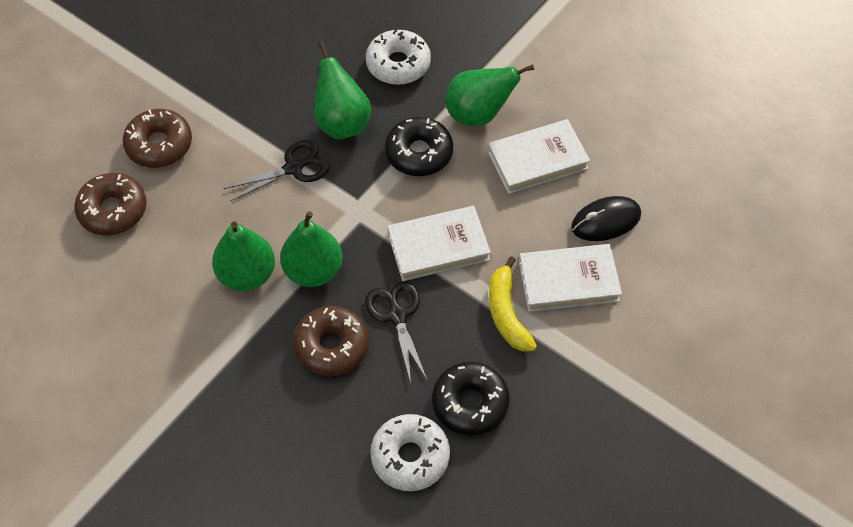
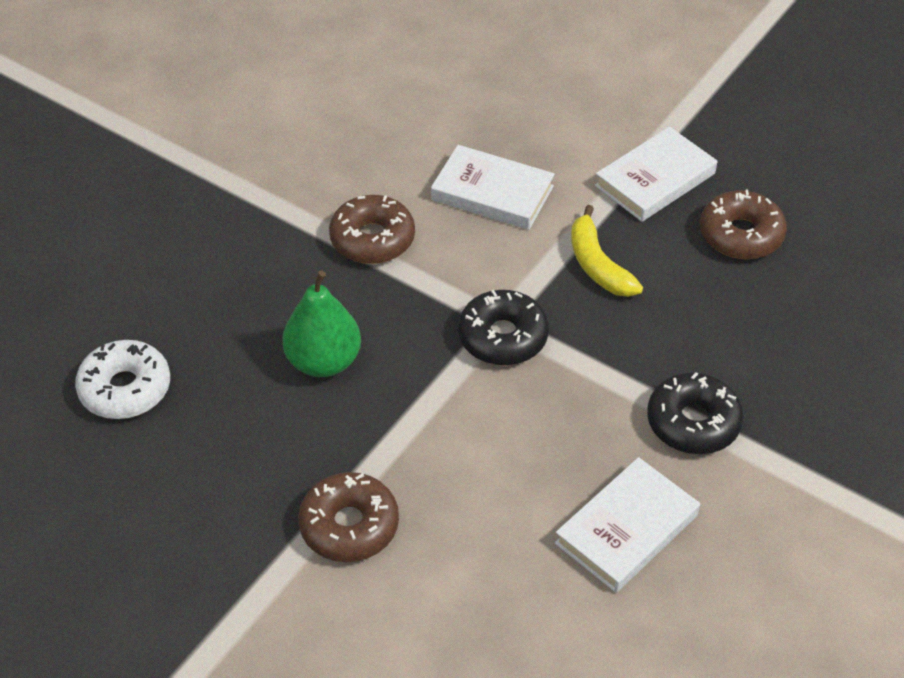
black mouse: 1 -> 0
black scissors: 2 -> 0
green pear: 4 -> 1
white donut: 2 -> 1

